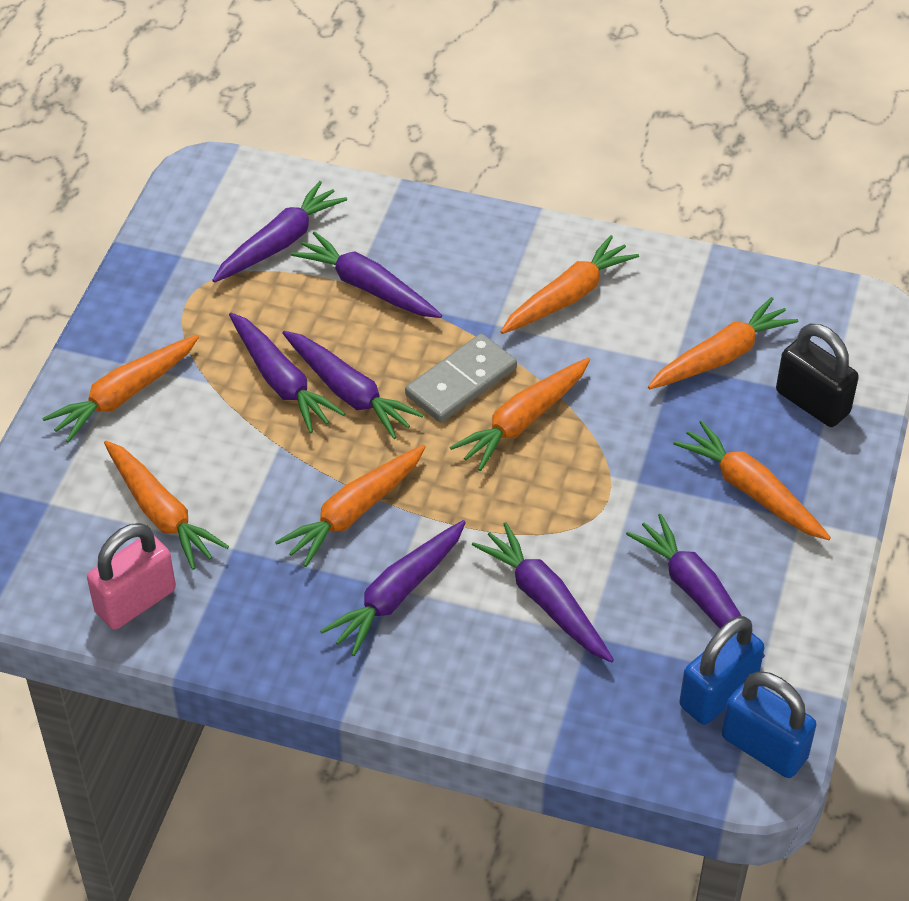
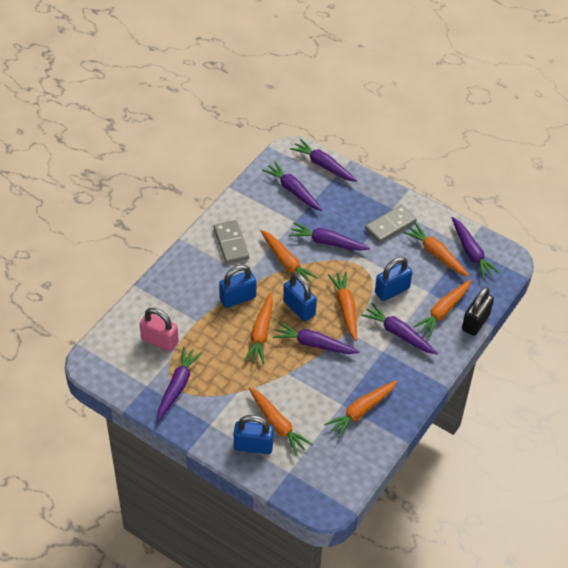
blue padlock: 2 -> 4
grey domino: 1 -> 2

